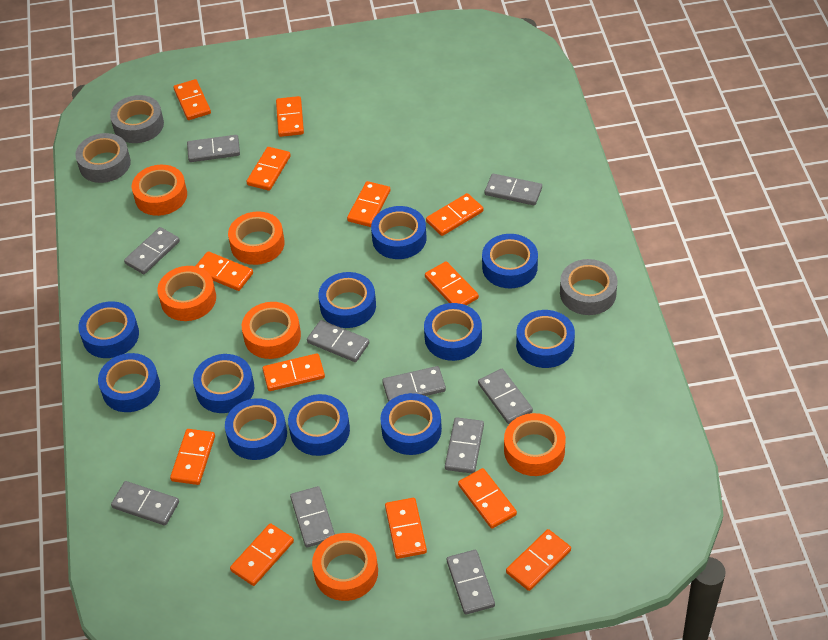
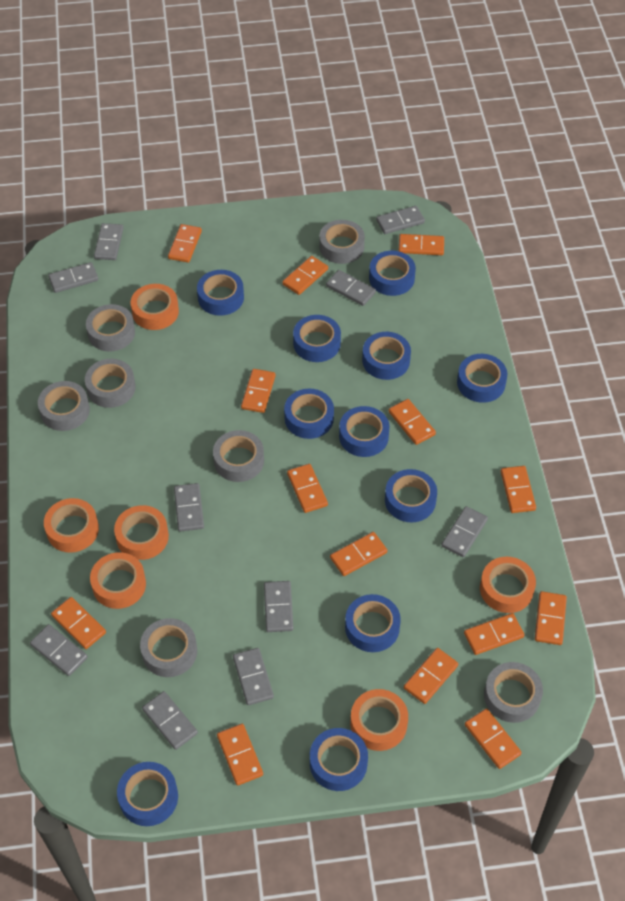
grey tape: 3 -> 7
orange domino: 13 -> 14

